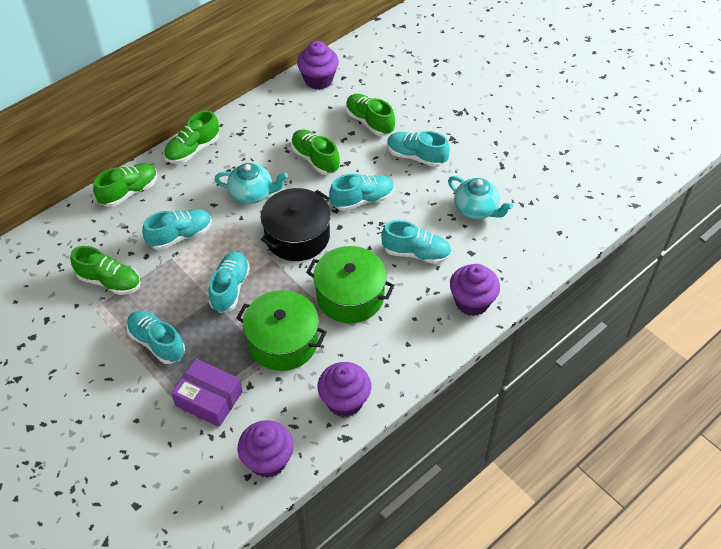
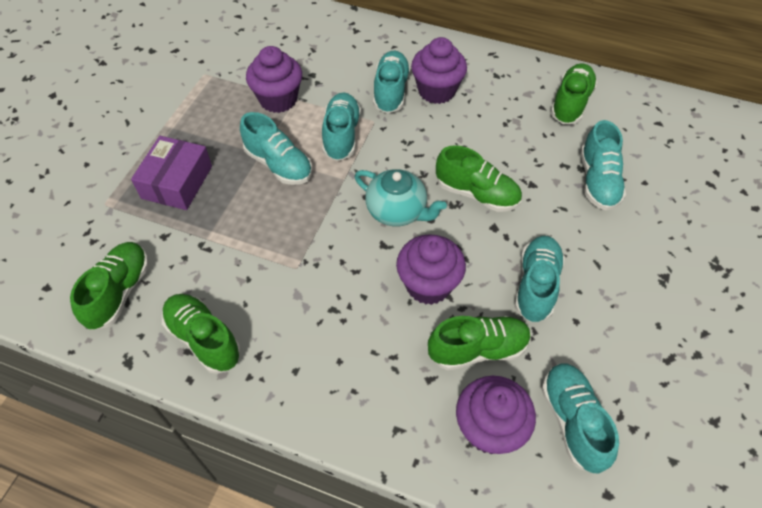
black pot: 1 -> 0
green pot: 2 -> 0
turquoise teapot: 2 -> 1

